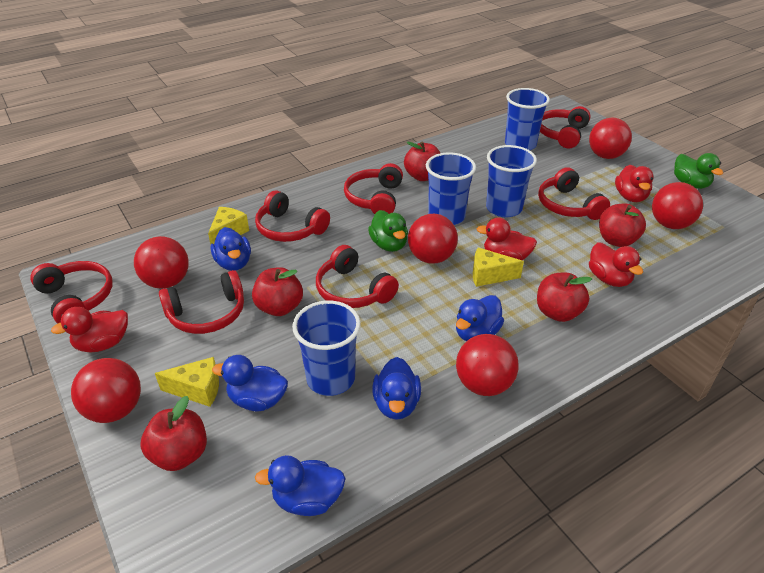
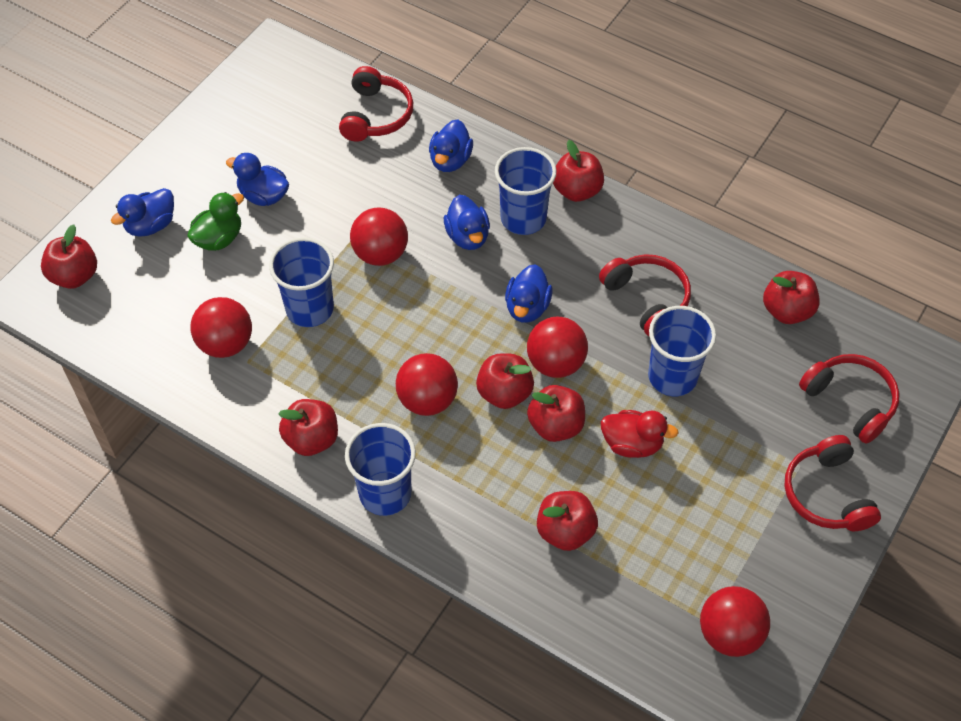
green duck: 2 -> 1
red apple: 5 -> 7
red ball: 6 -> 5
red duck: 4 -> 1
red headphones: 7 -> 4
yellow cheese: 3 -> 0

